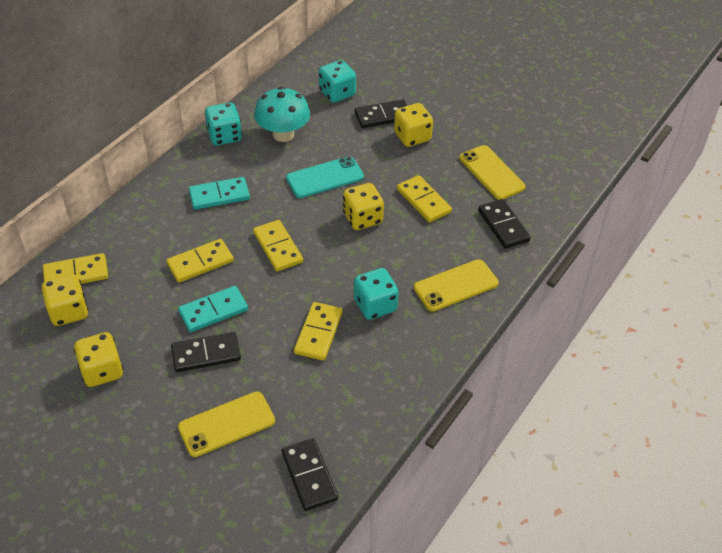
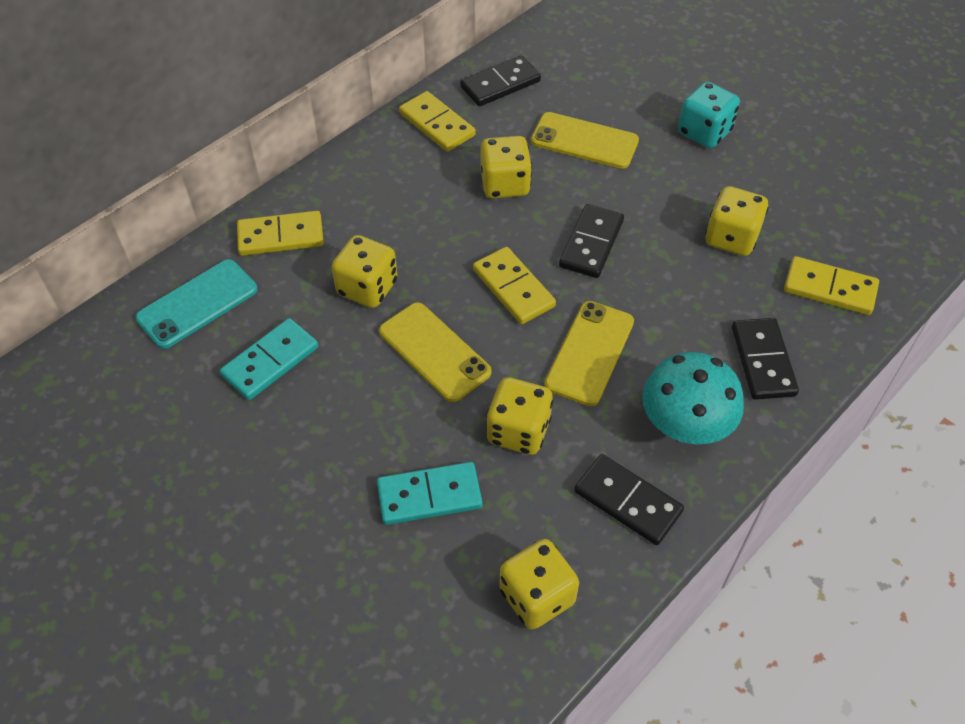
turquoise dice: 3 -> 1
yellow dice: 4 -> 5
yellow domino: 5 -> 4

